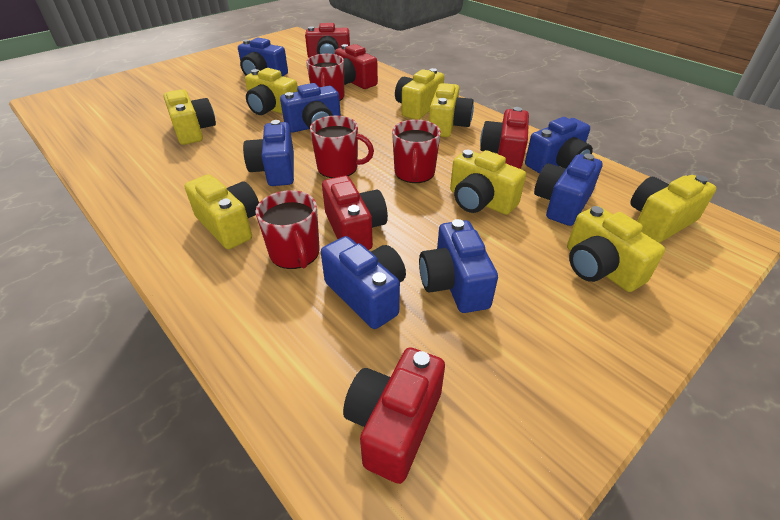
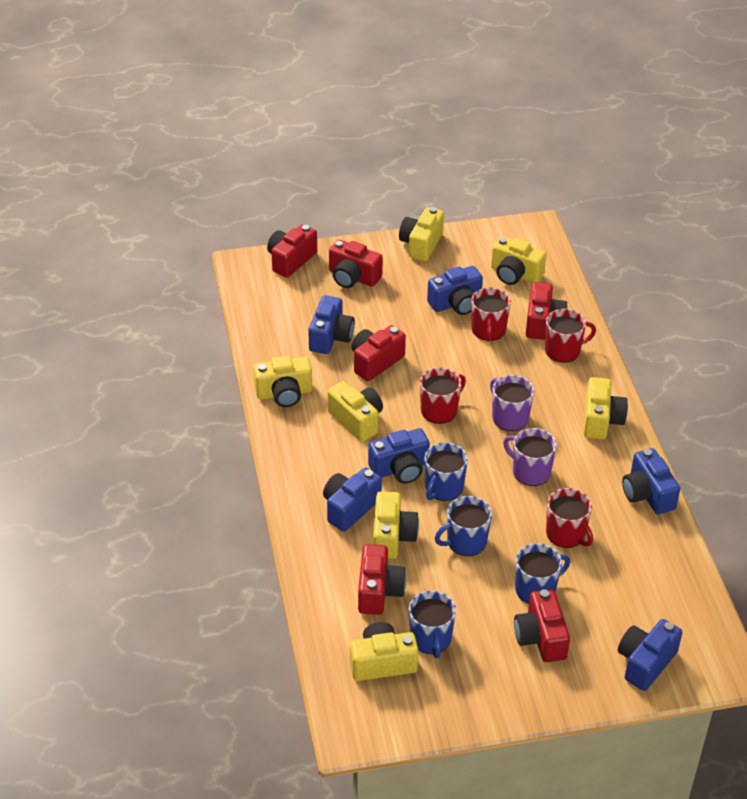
blue camera: 7 -> 6
blue mug: 0 -> 4
purple mug: 0 -> 2
red camera: 5 -> 6
yellow camera: 8 -> 7

